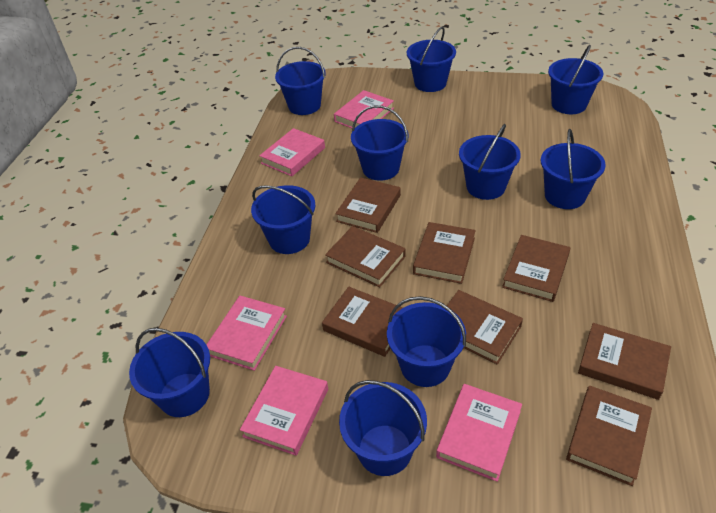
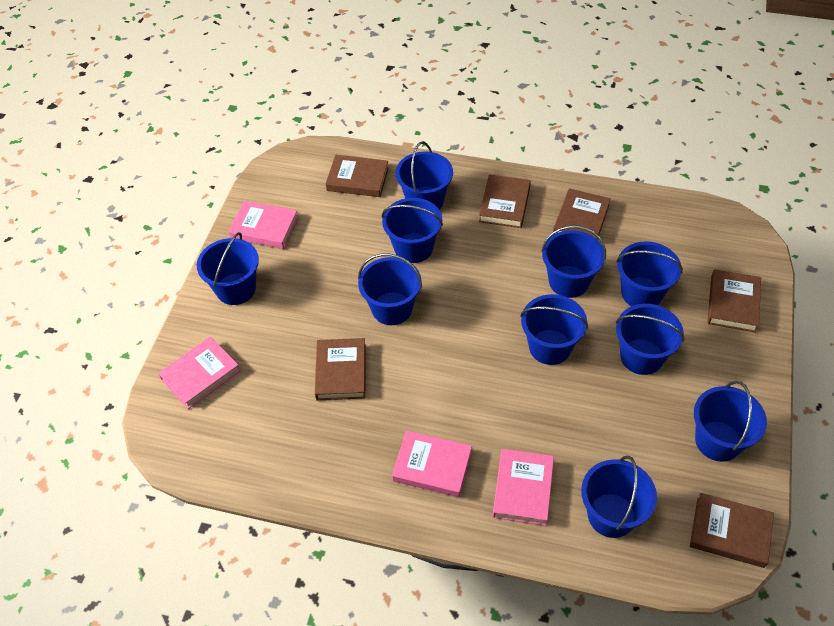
brown book: 8 -> 6
pink book: 5 -> 4

